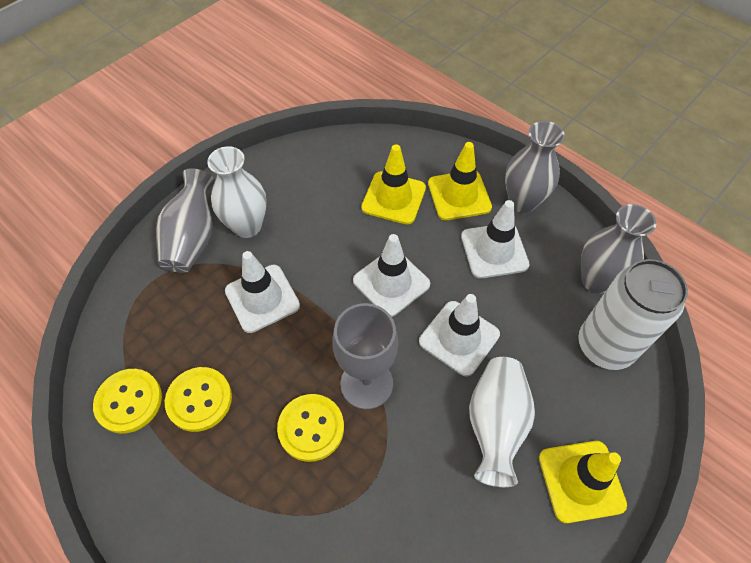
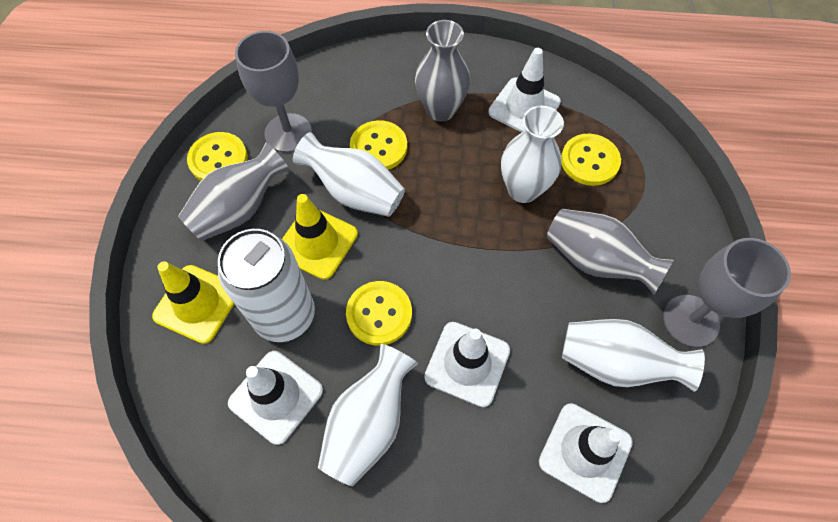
grey goblet: 1 -> 2
white vase: 2 -> 4
yellow button: 3 -> 4
yellow traffic cone: 3 -> 2

